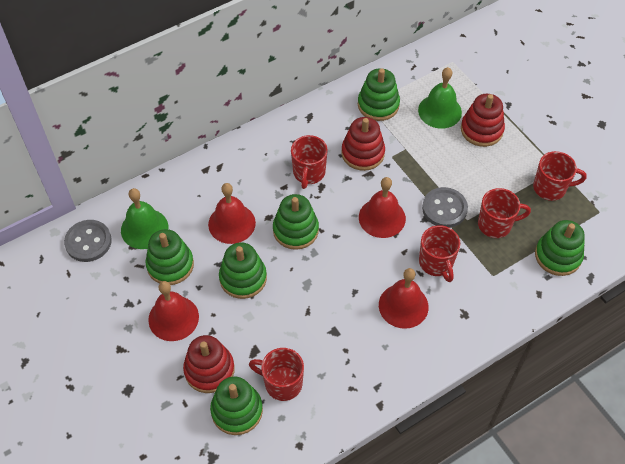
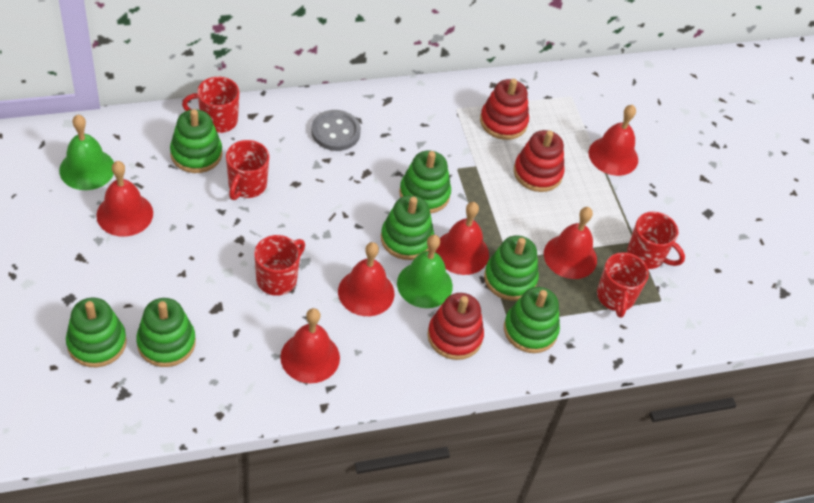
green stacking toy: 6 -> 7
grey button: 2 -> 1
red bell: 4 -> 6

